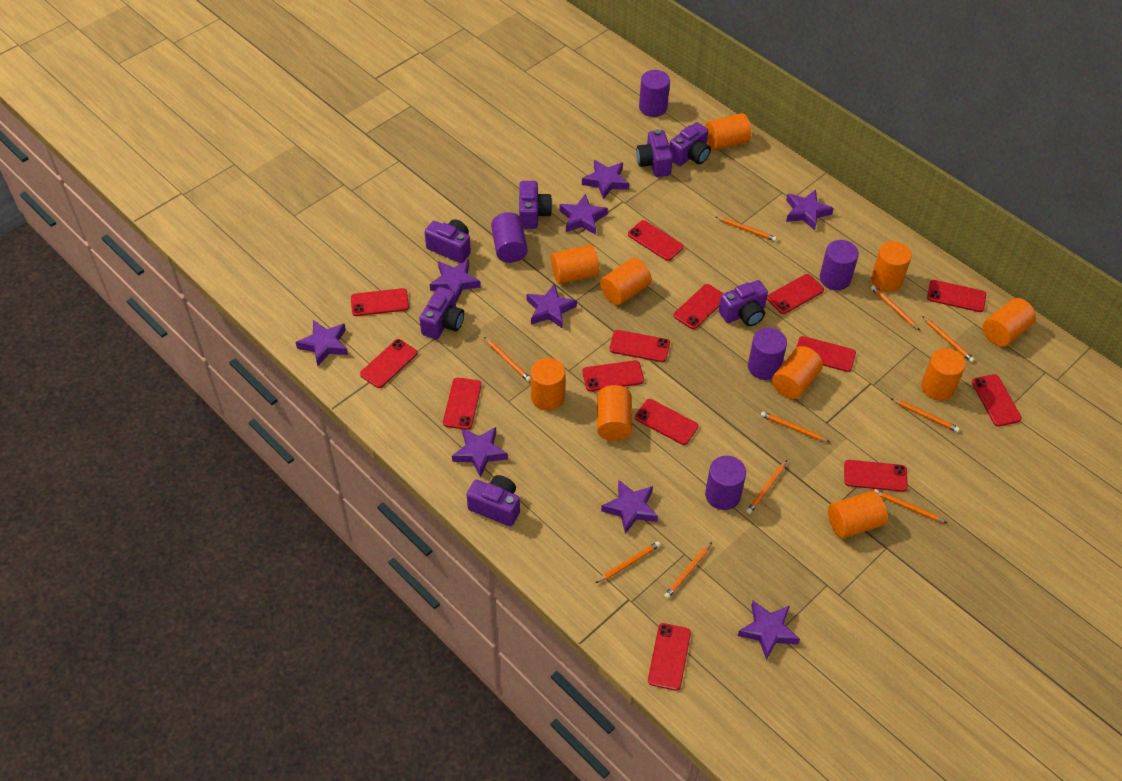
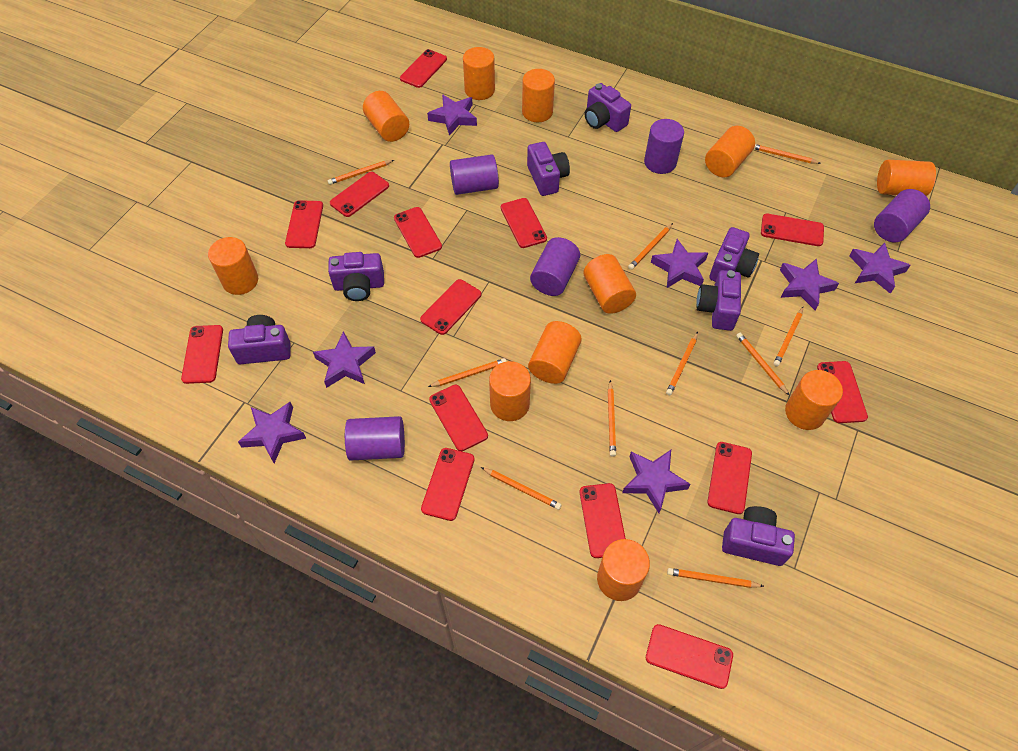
orange cylinder: 10 -> 11
purple star: 9 -> 7

